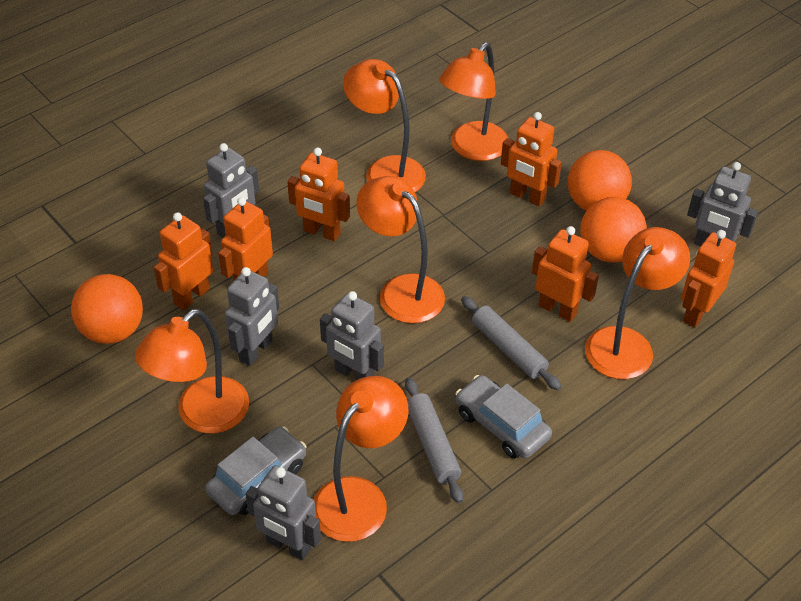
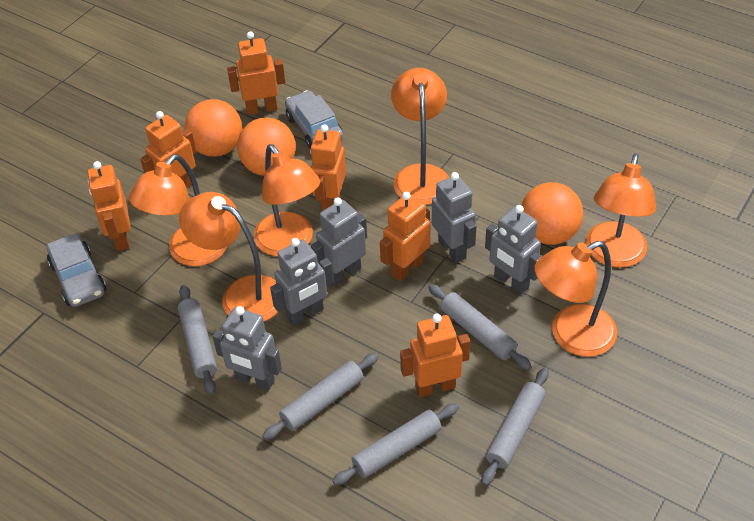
grey rolling pin: 2 -> 5

